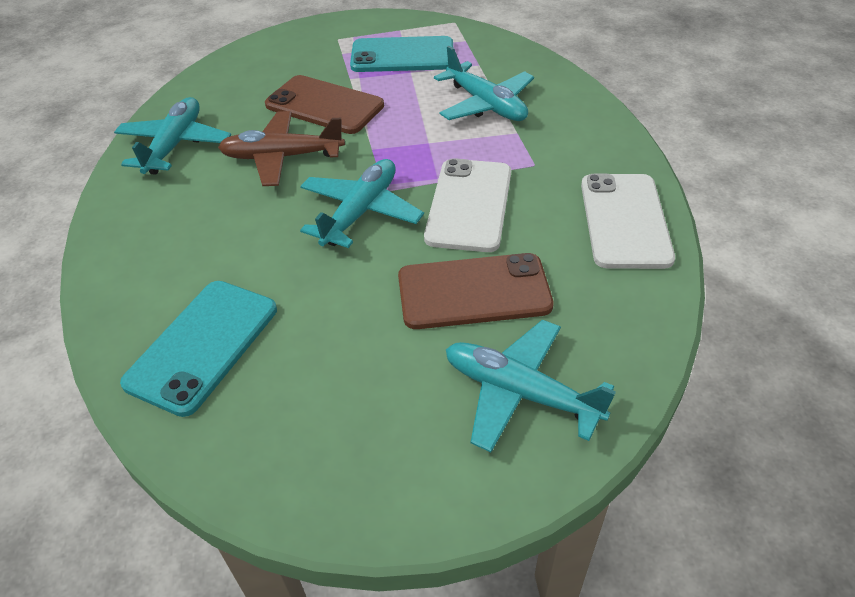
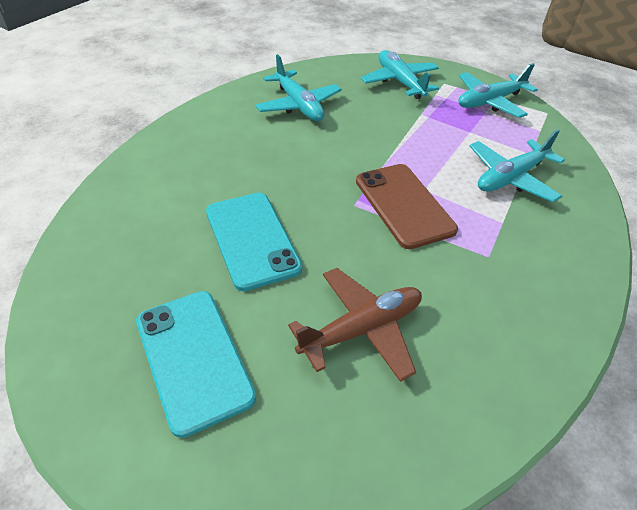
brown phone: 2 -> 1
white phone: 2 -> 0

